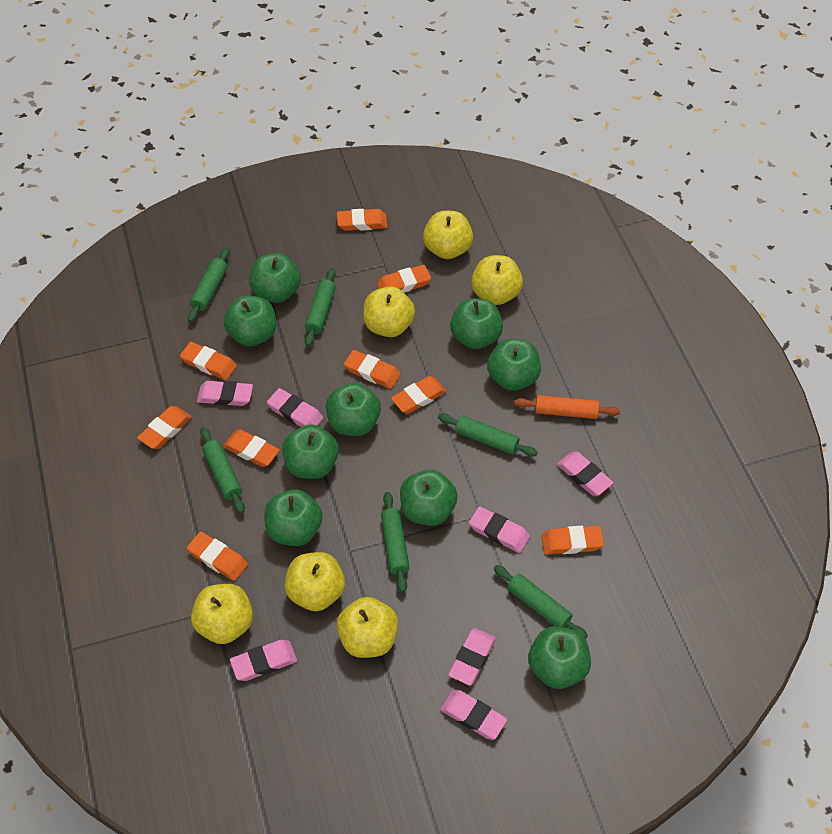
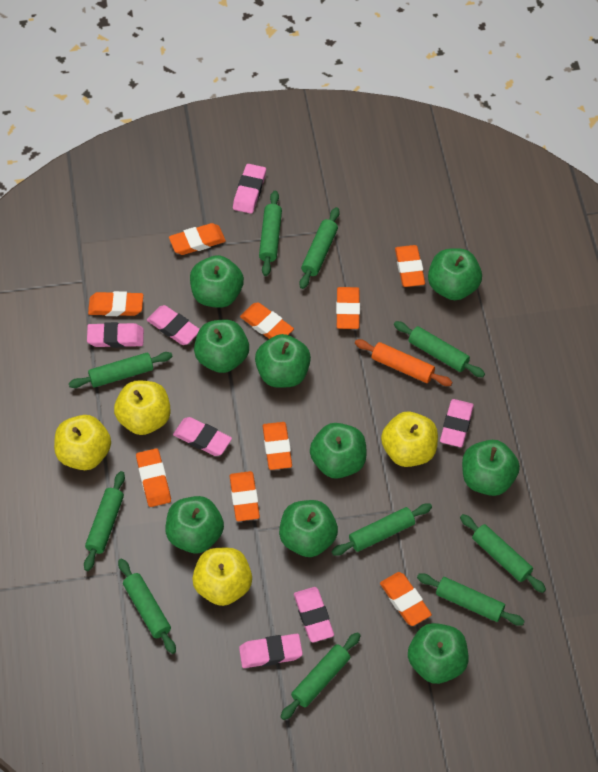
green rolling pin: 6 -> 10
yellow apple: 6 -> 4

